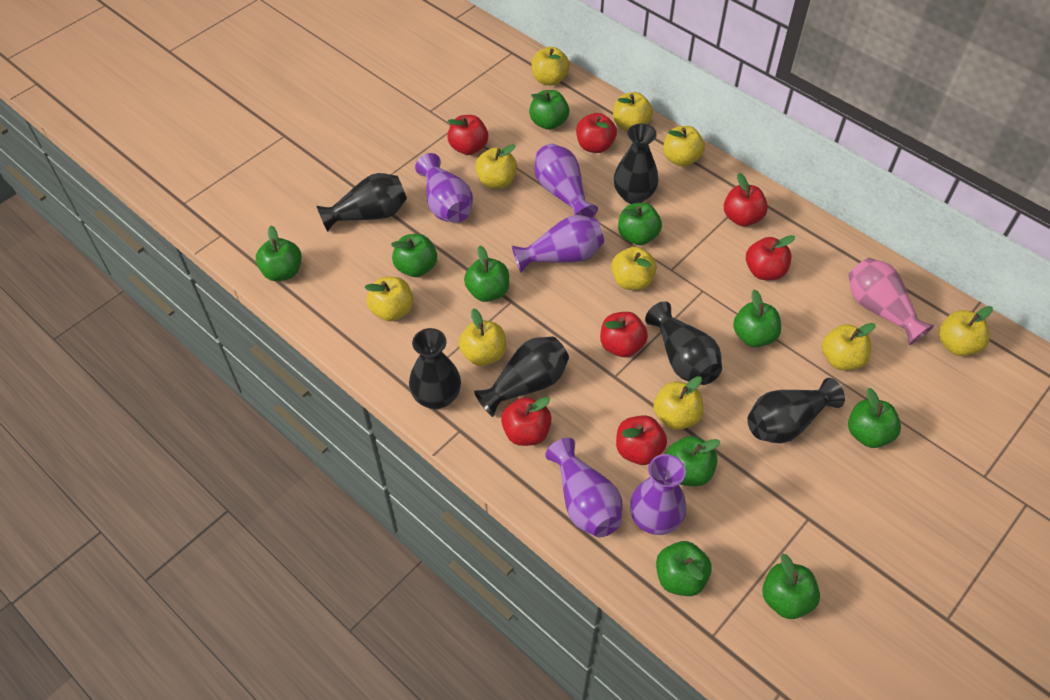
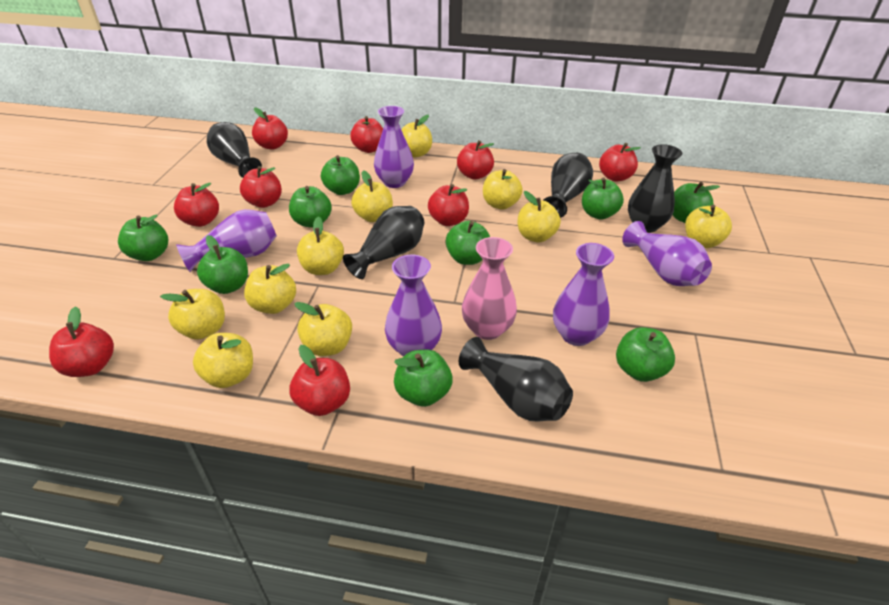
black vase: 6 -> 5
green apple: 10 -> 9
red apple: 7 -> 9

